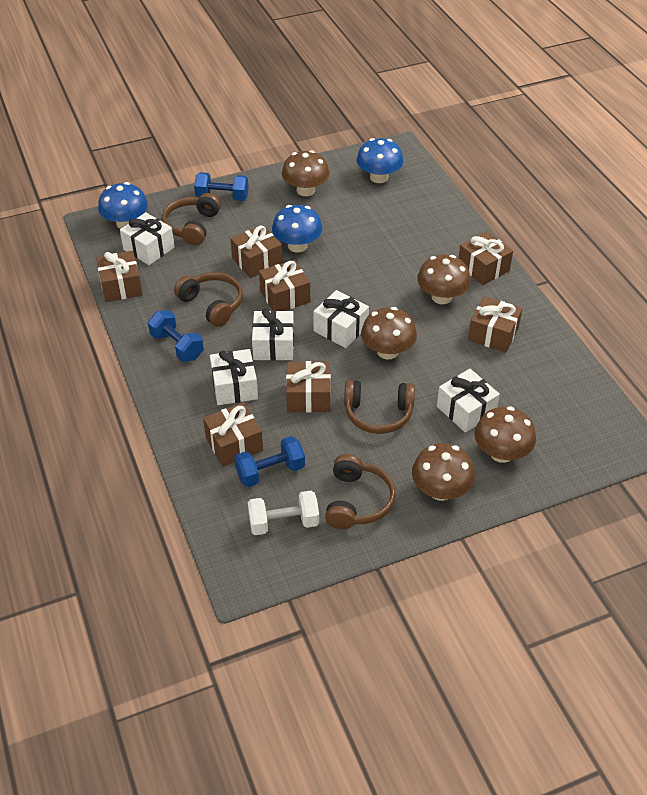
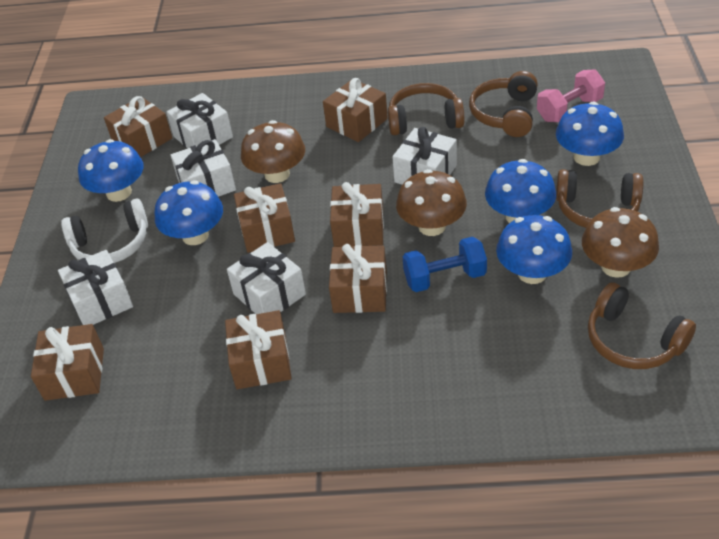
blue dumbbell: 3 -> 1
blue mushroom: 3 -> 5
brown mushroom: 5 -> 3
pink dumbbell: 0 -> 1
white dumbbell: 1 -> 0
white headphones: 0 -> 1

